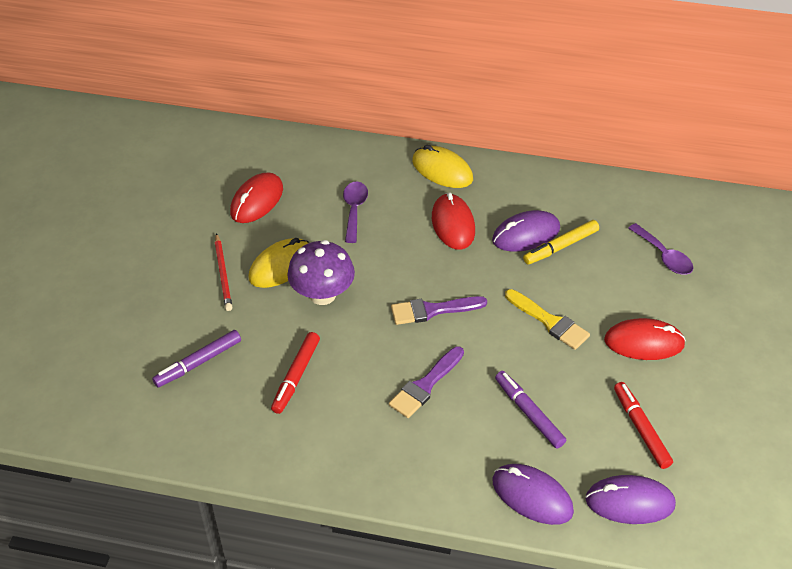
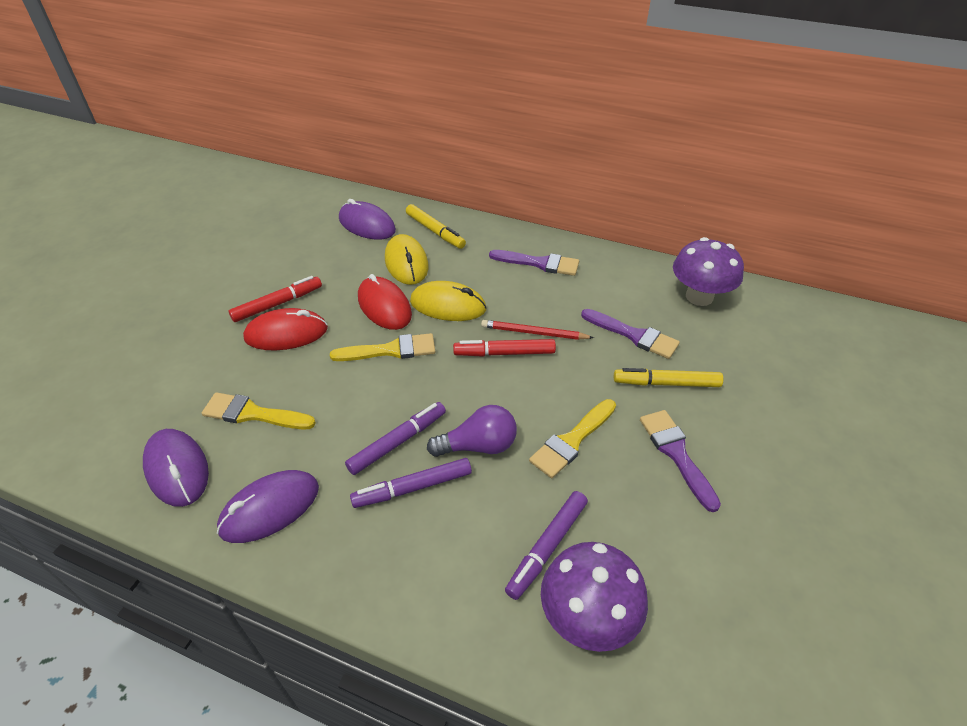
purple brush: 2 -> 3
purple light bulb: 0 -> 1
purple marker: 2 -> 3
purple mushroom: 1 -> 2
purple spoon: 2 -> 0
red mouse: 3 -> 2
yellow brush: 1 -> 3
yellow marker: 1 -> 2

